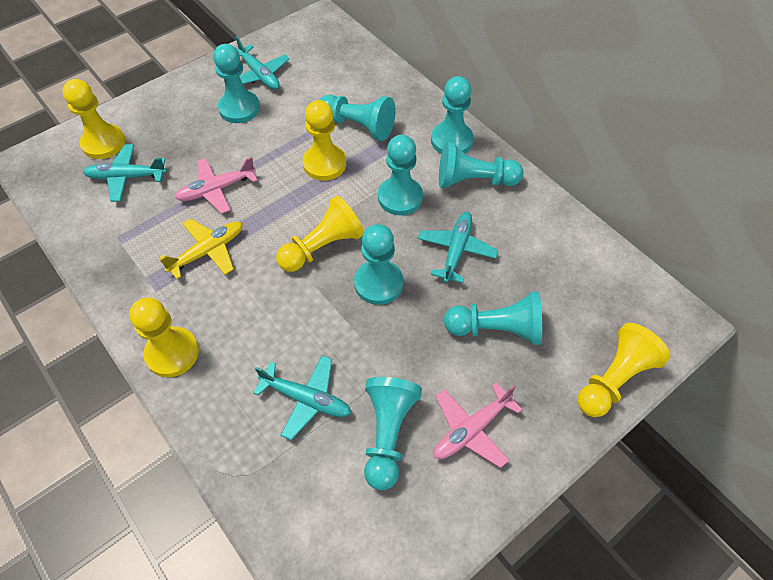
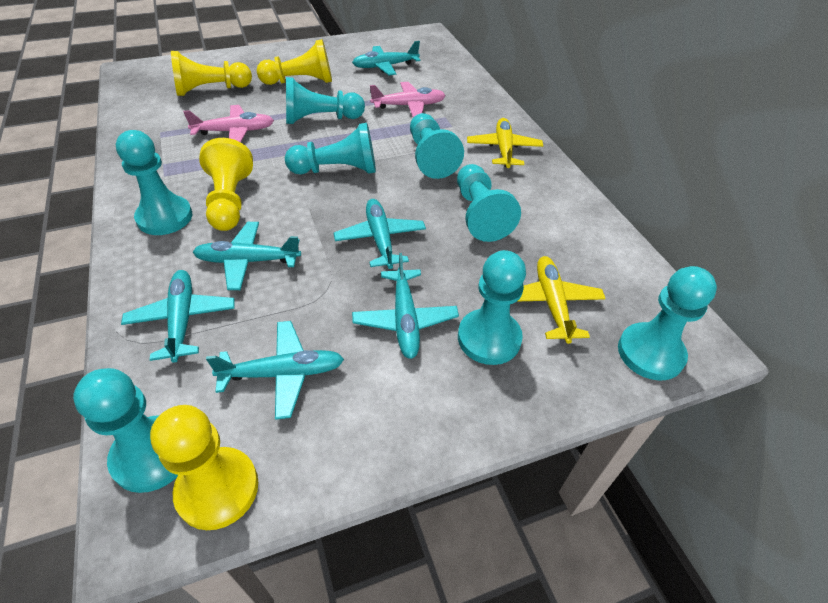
turquoise plane: 4 -> 6
yellow pawn: 5 -> 4
yellow plane: 1 -> 2

